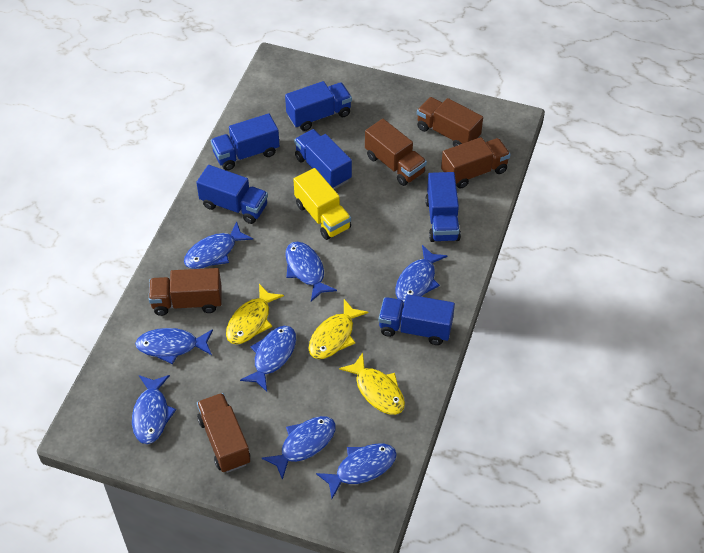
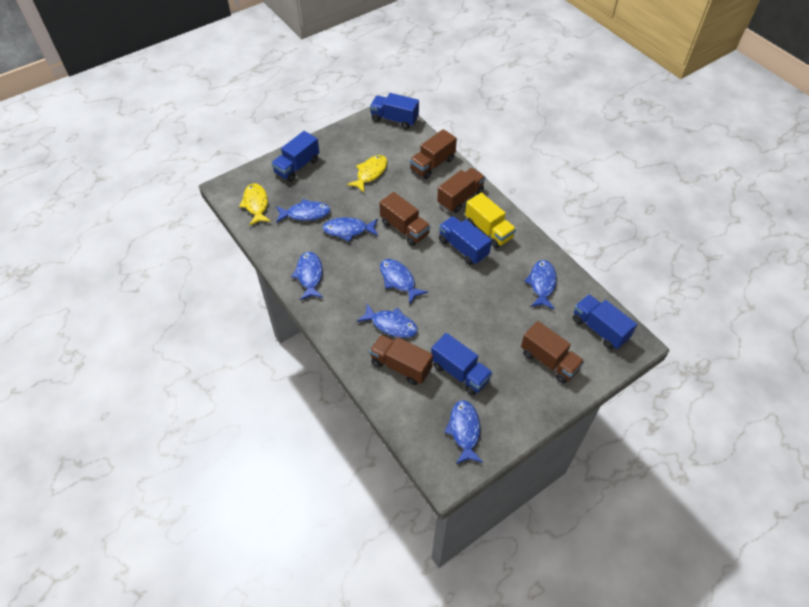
blue fish: 8 -> 7
blue truck: 6 -> 5
yellow fish: 3 -> 2

